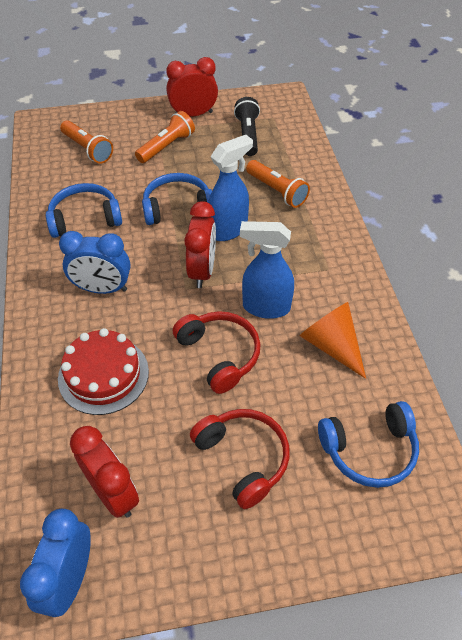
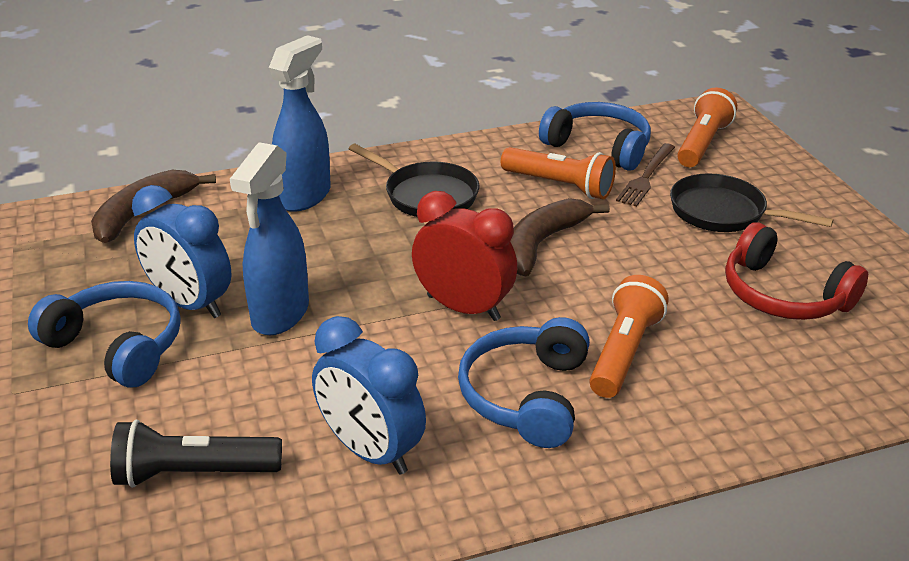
black pan: 0 -> 2
brown banana: 0 -> 2
brown fork: 0 -> 1
orange cone: 1 -> 0
red cake: 1 -> 0
red clock: 3 -> 1
red headphones: 2 -> 1

